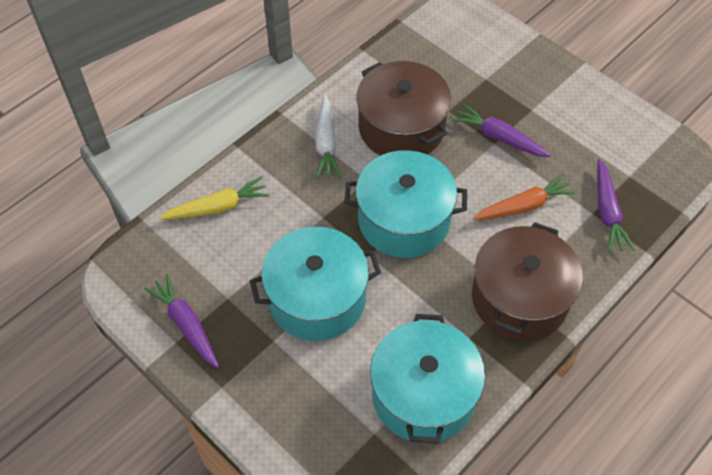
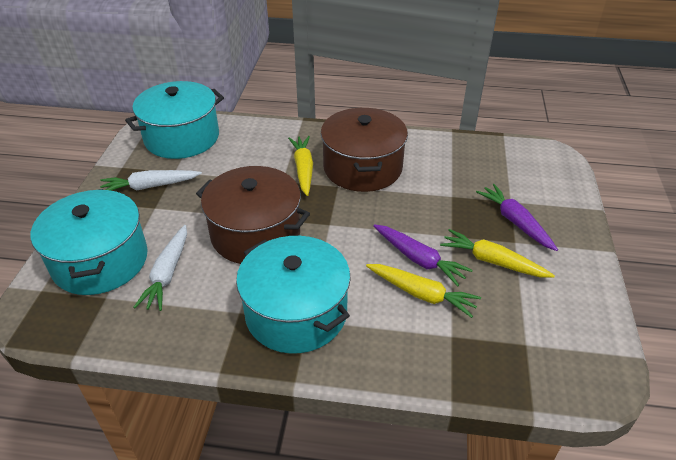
orange carrot: 1 -> 0
purple carrot: 3 -> 2
white carrot: 1 -> 2
yellow carrot: 1 -> 3

